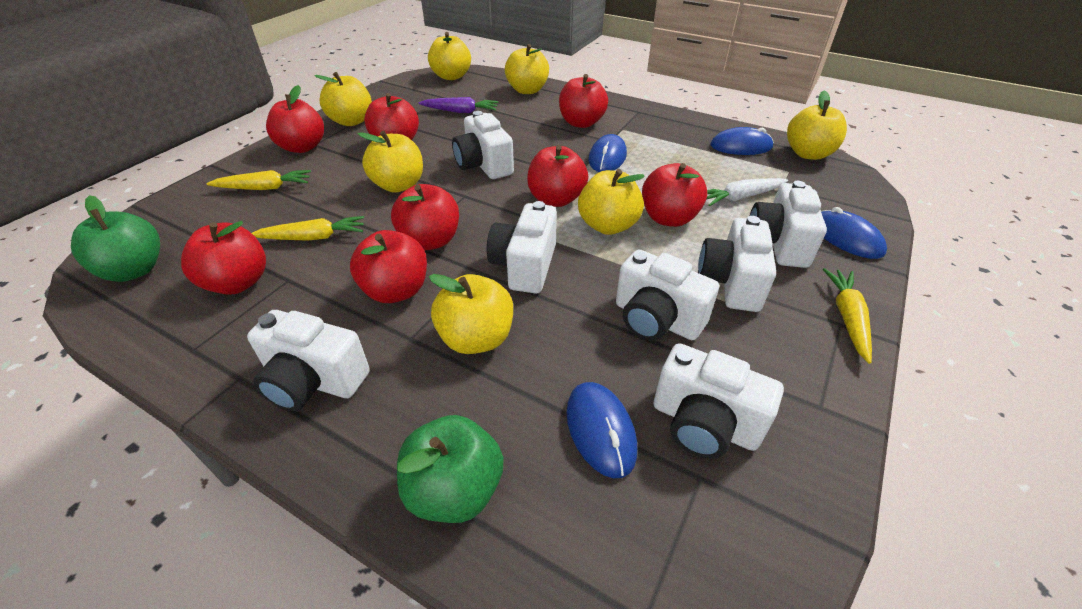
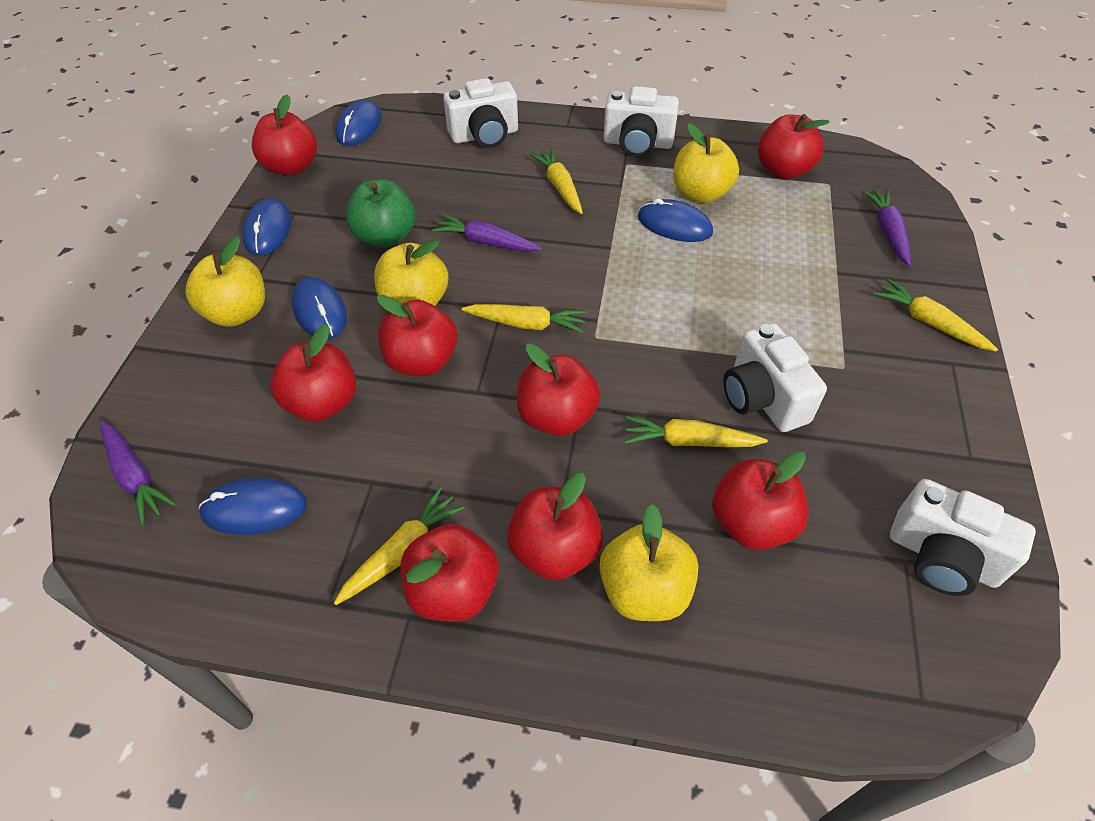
blue mouse: 4 -> 5
green apple: 2 -> 1
purple carrot: 1 -> 3
white camera: 7 -> 4
white carrot: 1 -> 0
yellow apple: 7 -> 4
yellow carrot: 3 -> 5

